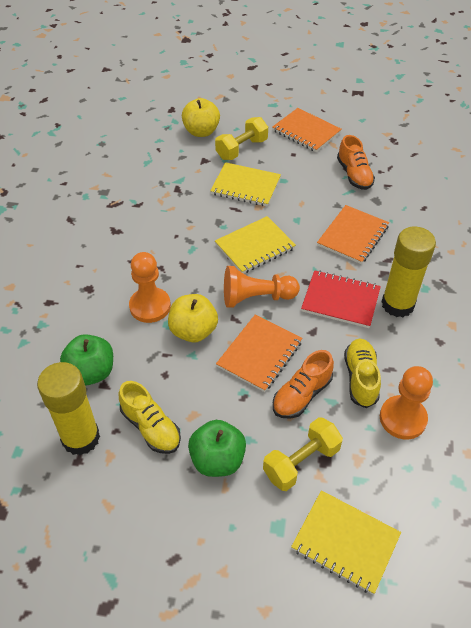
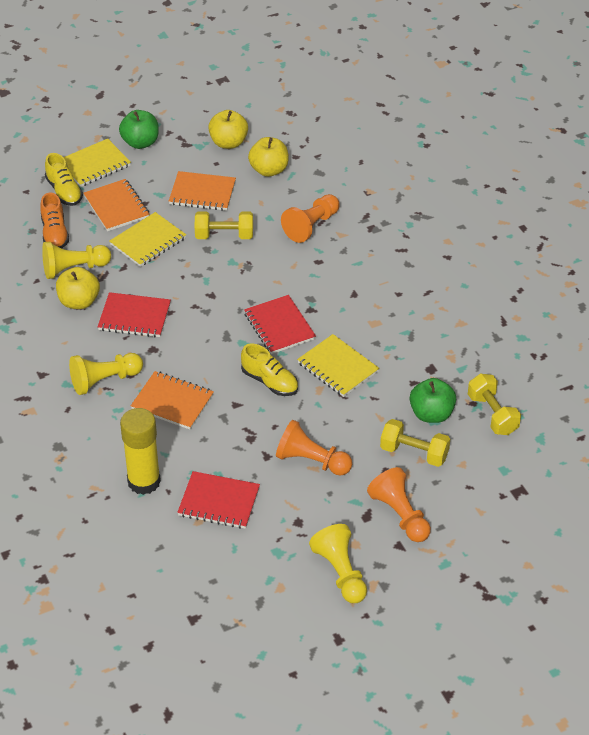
orange shoe: 2 -> 1
red notebook: 1 -> 3
yellow apple: 2 -> 3
yellow dumbbell: 2 -> 3
yellow glue stick: 2 -> 1
yellow pawn: 0 -> 3

